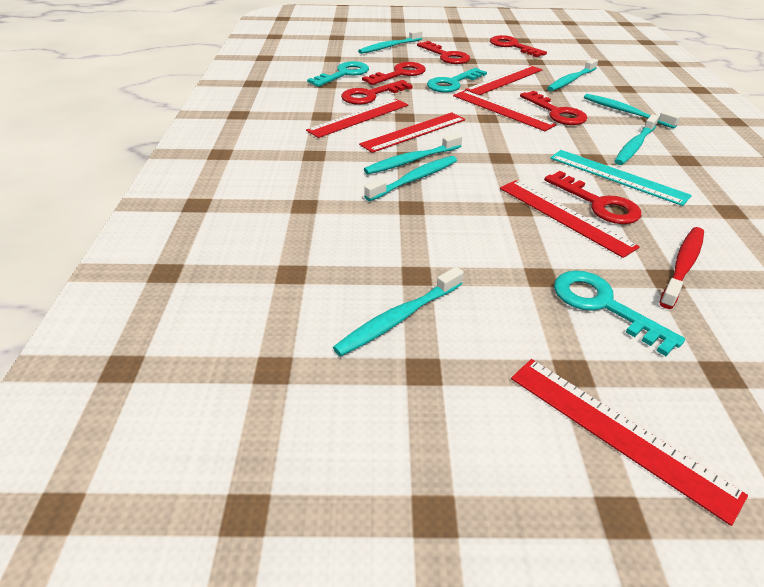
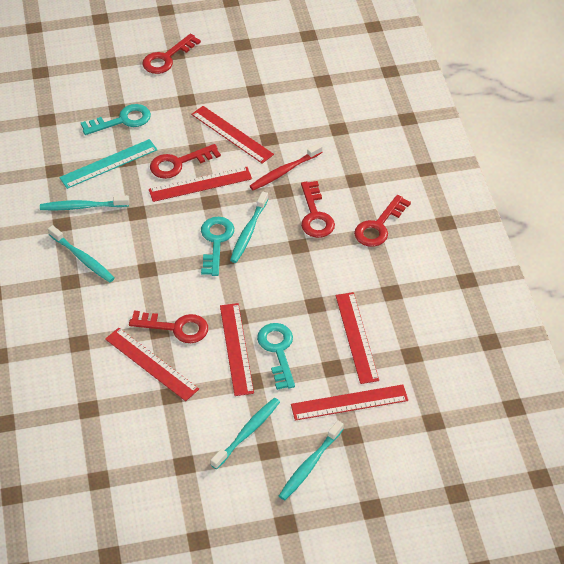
red key: 6 -> 5
turquoise toothbrush: 7 -> 5

